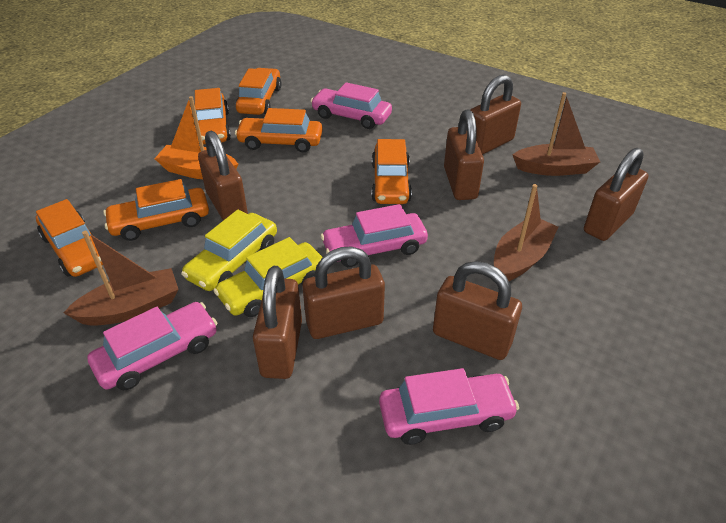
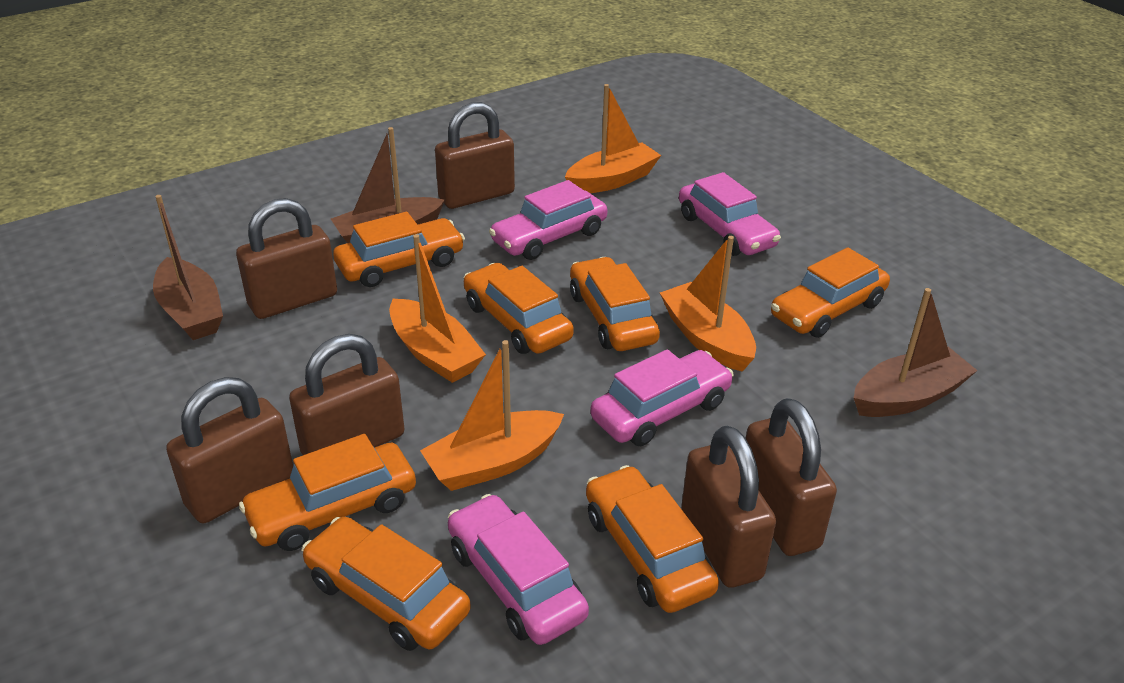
brown padlock: 7 -> 6
orange boat: 1 -> 4
orange car: 6 -> 7
yellow car: 2 -> 0

